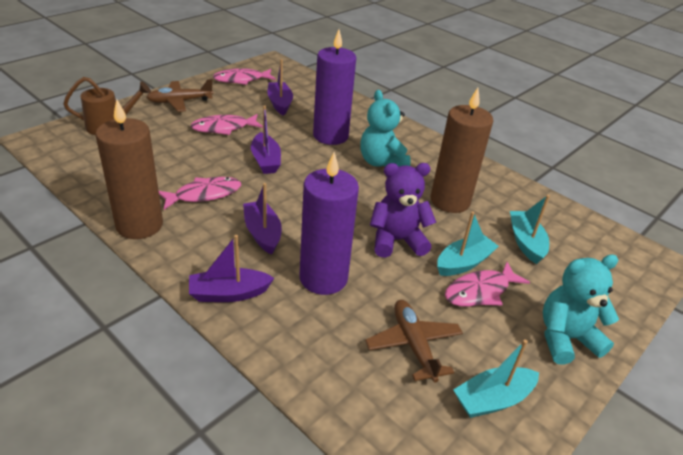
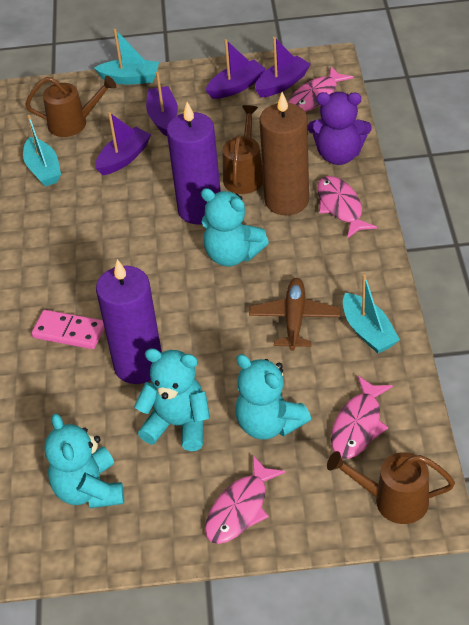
brown candle: 2 -> 1
brown plane: 2 -> 1
brown watering can: 1 -> 3
pink domino: 0 -> 1
turquoise teddy bear: 2 -> 4

